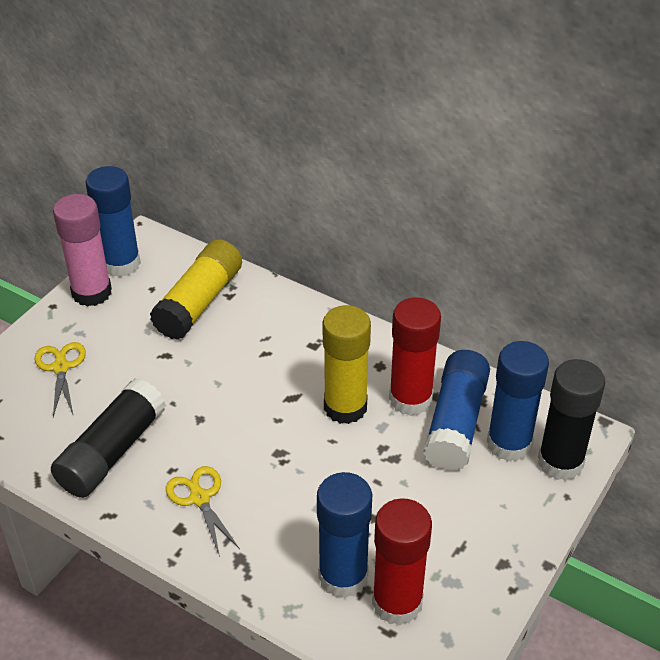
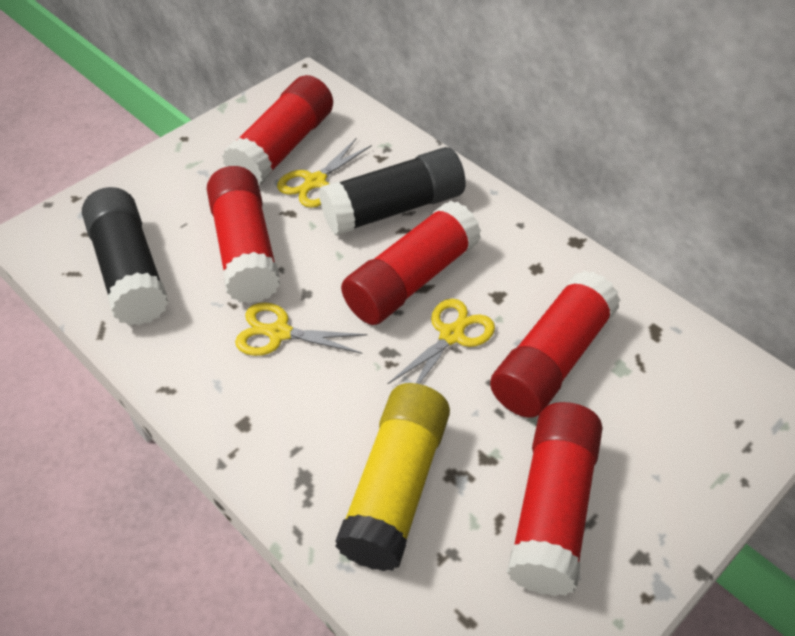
blue glue stick: 4 -> 0
pink glue stick: 1 -> 0
red glue stick: 2 -> 5
yellow glue stick: 2 -> 1
yellow scissors: 2 -> 3

